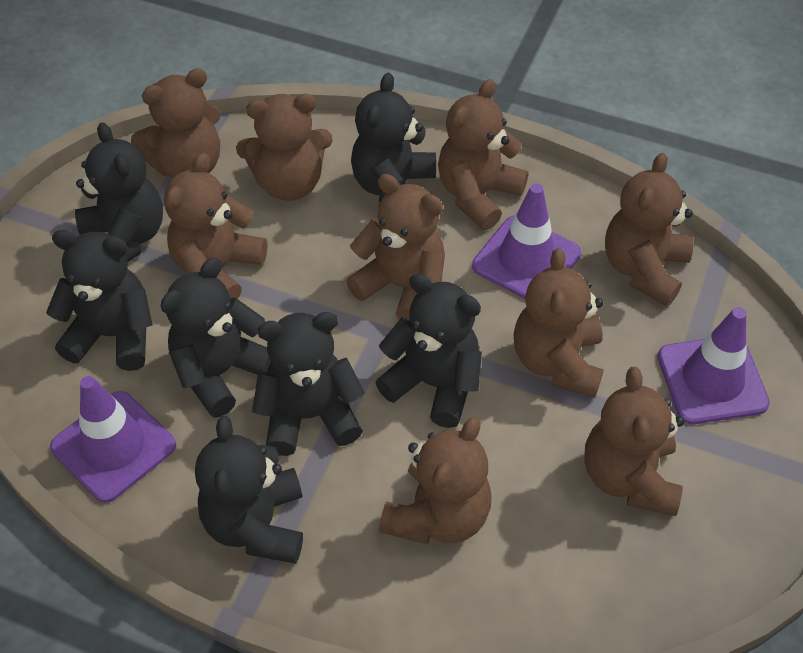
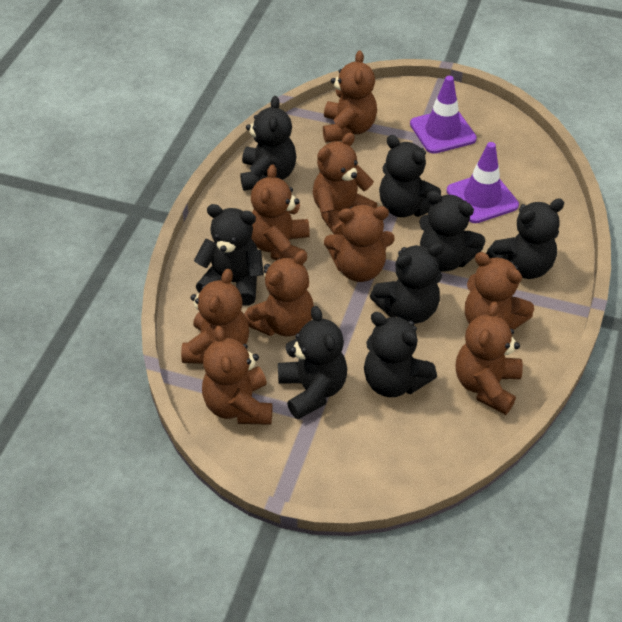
black teddy bear: 7 -> 8
purple traffic cone: 3 -> 2

